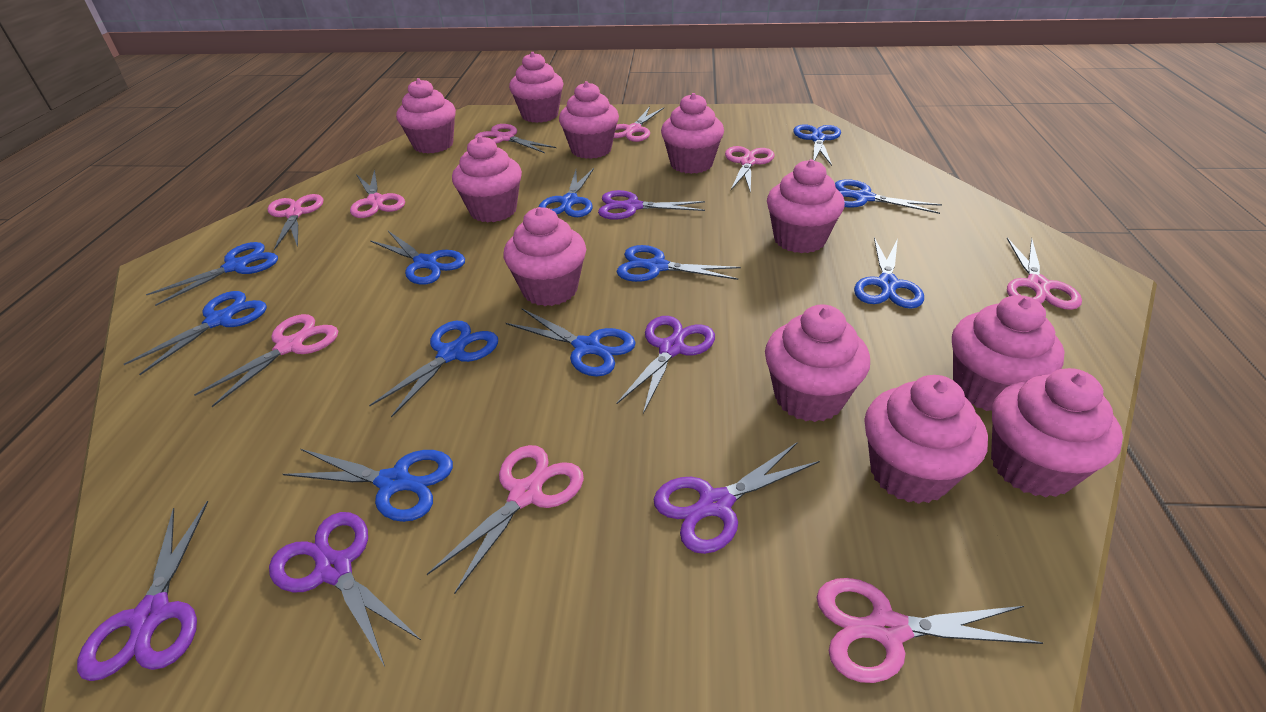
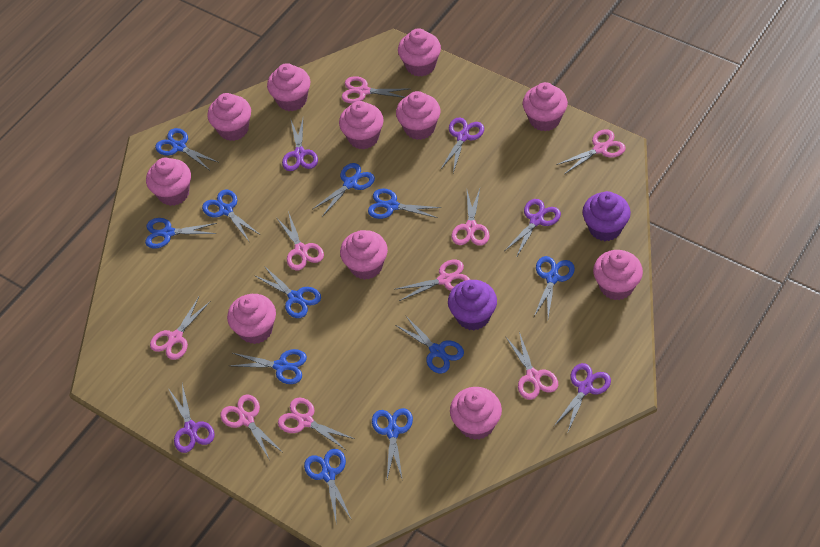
purple cupcake: 0 -> 2

